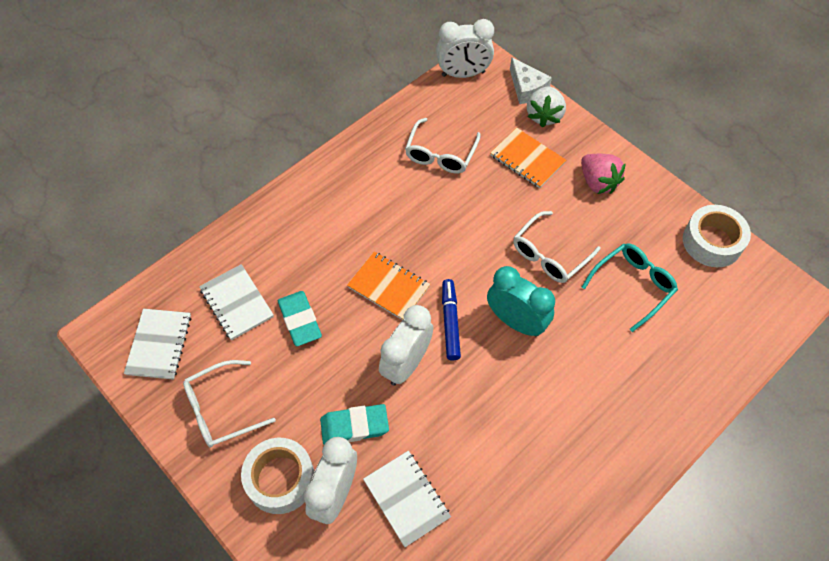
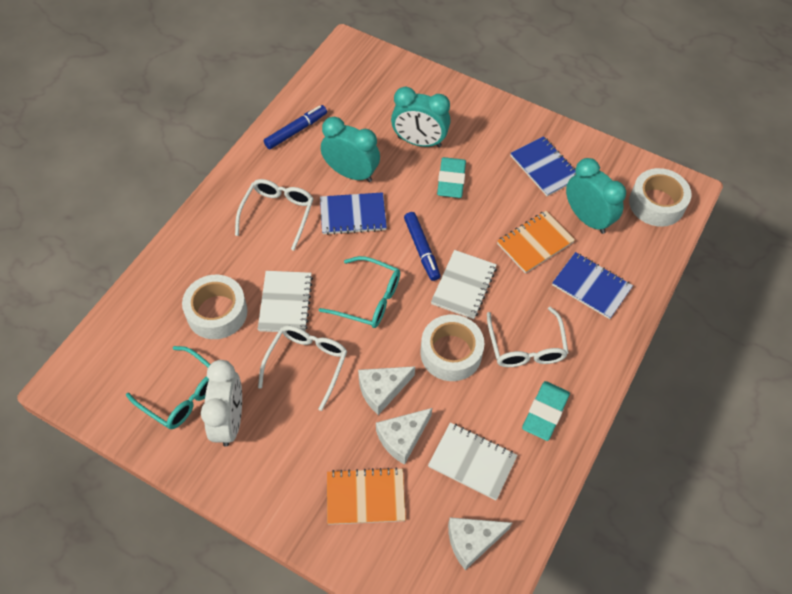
blue marker: 1 -> 2
blue notebook: 0 -> 3
pink strawberry: 1 -> 0
turquoise clock: 1 -> 3
turquoise glasses: 1 -> 2
white cheese: 1 -> 3
white clock: 3 -> 1
white strawberry: 1 -> 0
white tape: 2 -> 3

